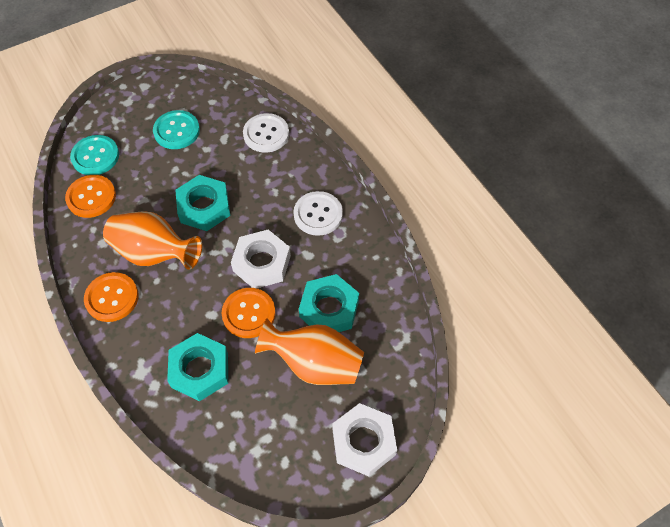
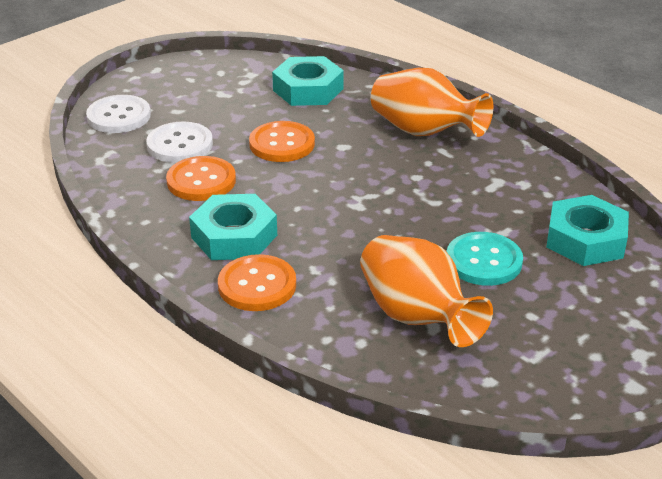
turquoise button: 2 -> 1
white nut: 2 -> 0

